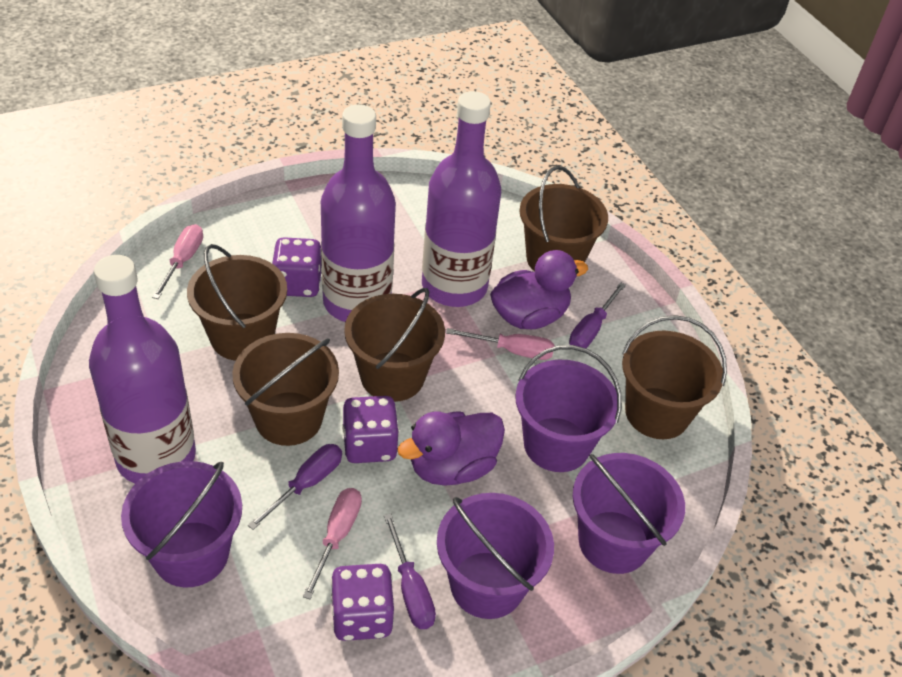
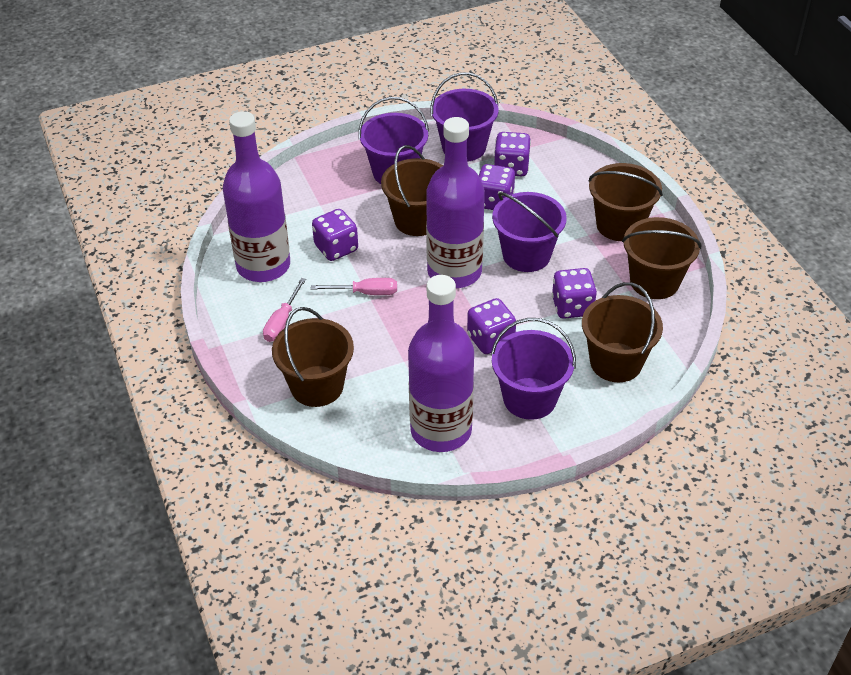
pink screwdriver: 3 -> 2
purple dice: 3 -> 5
purple duck: 2 -> 0
purple screwdriver: 3 -> 0

